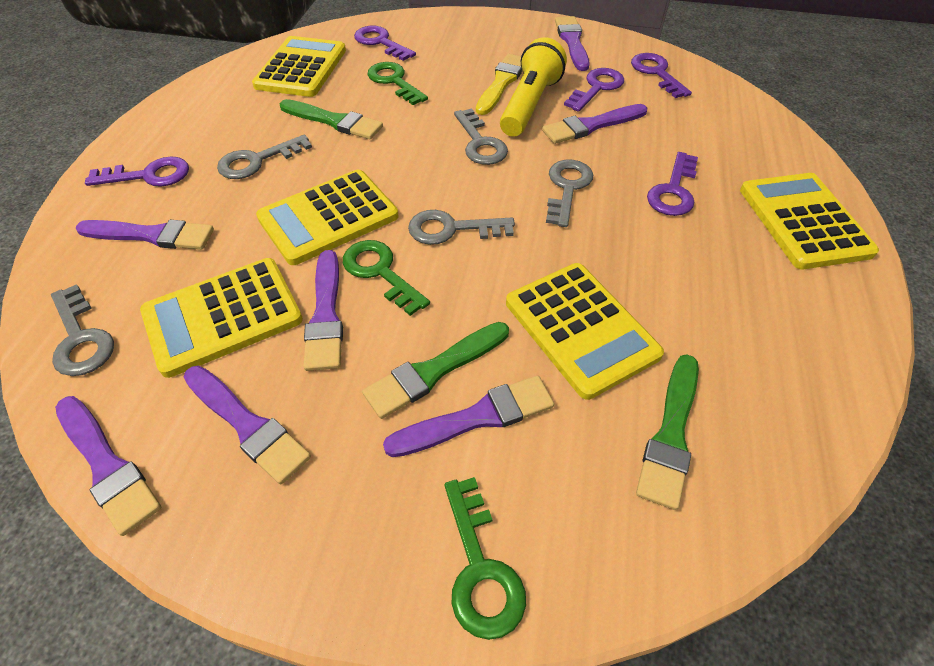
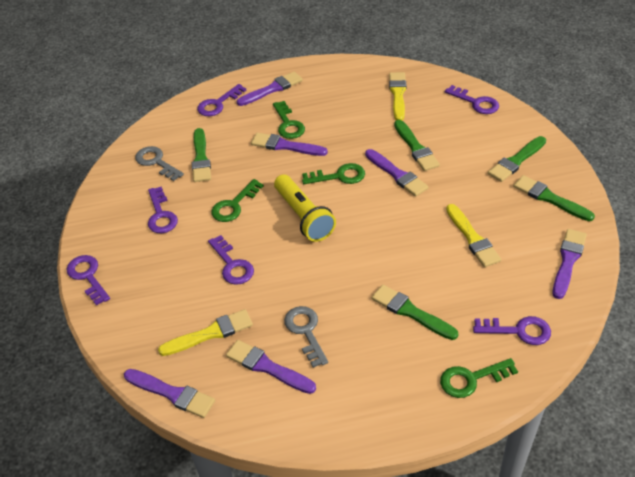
green brush: 3 -> 5
green key: 3 -> 4
grey key: 5 -> 2
purple brush: 7 -> 6
purple key: 5 -> 6
yellow brush: 1 -> 3
yellow calculator: 5 -> 0

